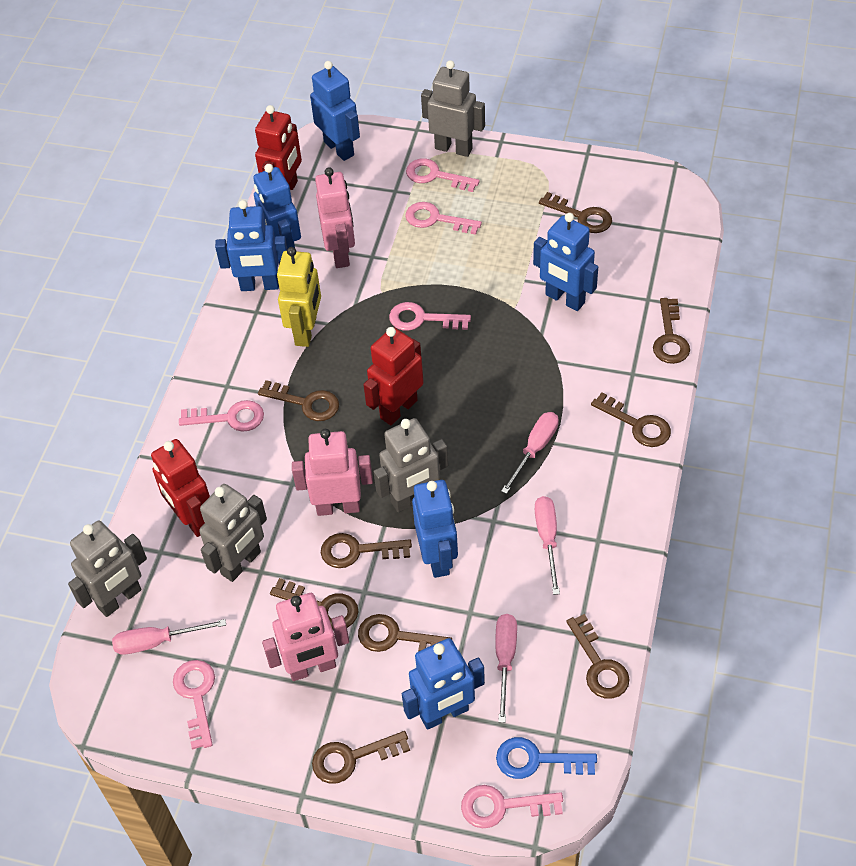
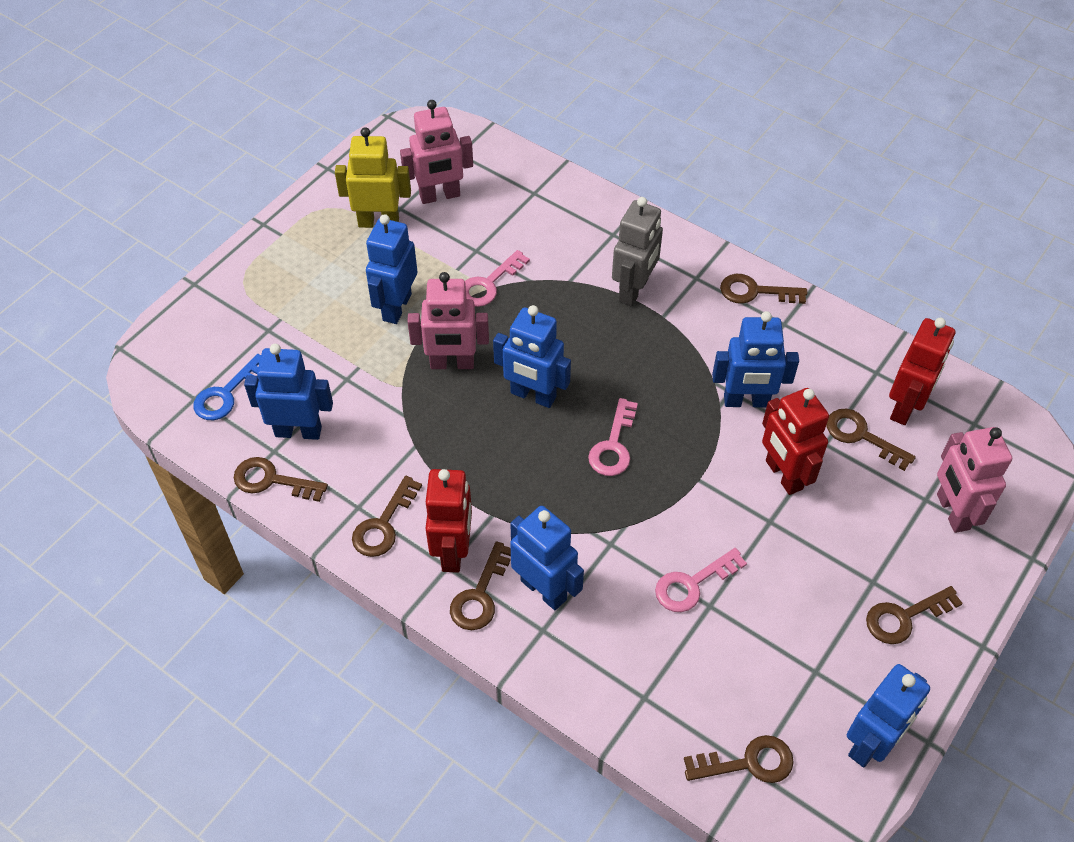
brown key: 9 -> 7
grey robot: 4 -> 1
pink key: 6 -> 3
pink screwdriver: 4 -> 0

